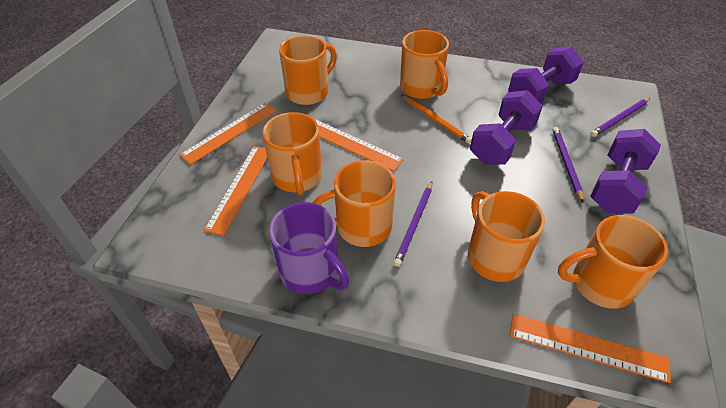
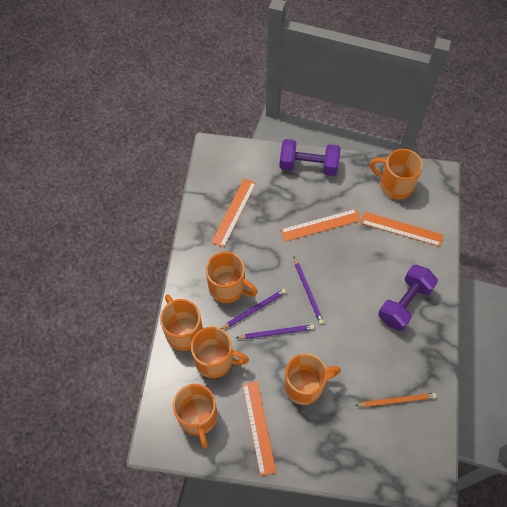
purple dumbbell: 3 -> 2
purple mug: 1 -> 0

